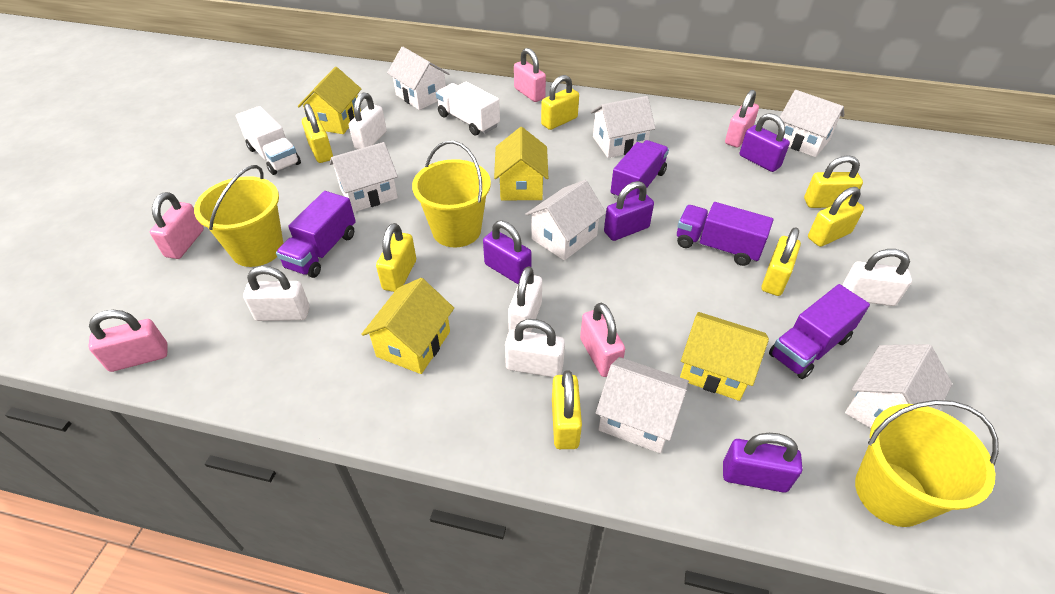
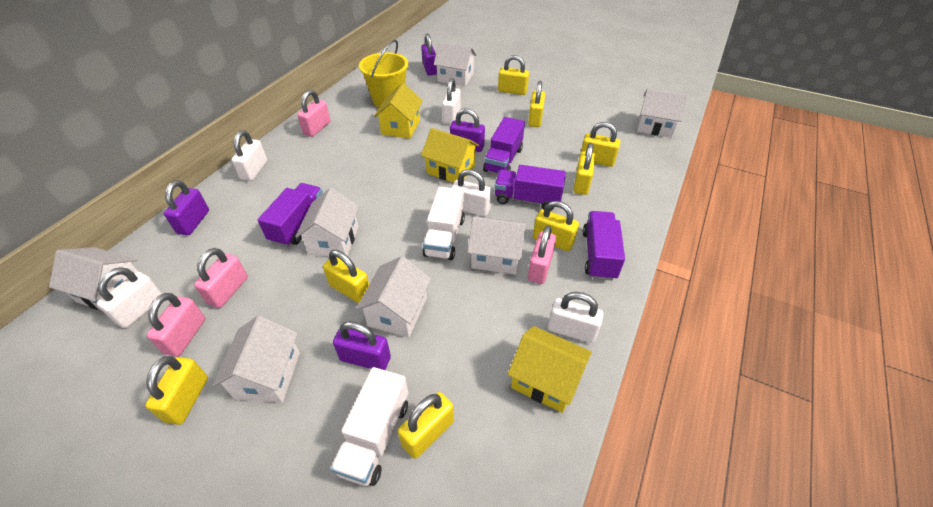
pink padlock: 5 -> 4
yellow bucket: 3 -> 1
yellow house: 4 -> 3
yellow padlock: 7 -> 8

